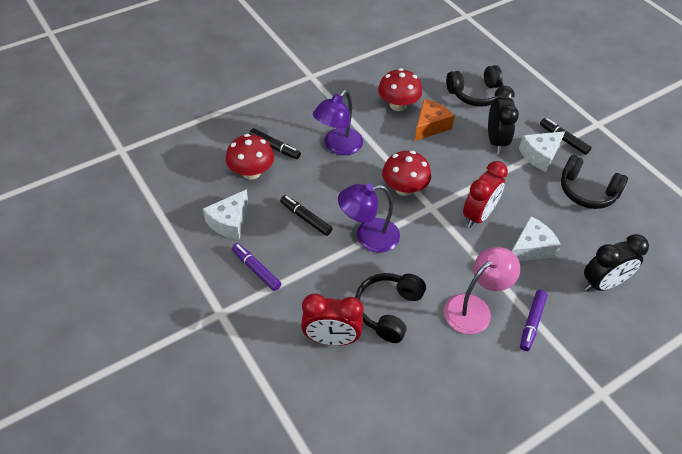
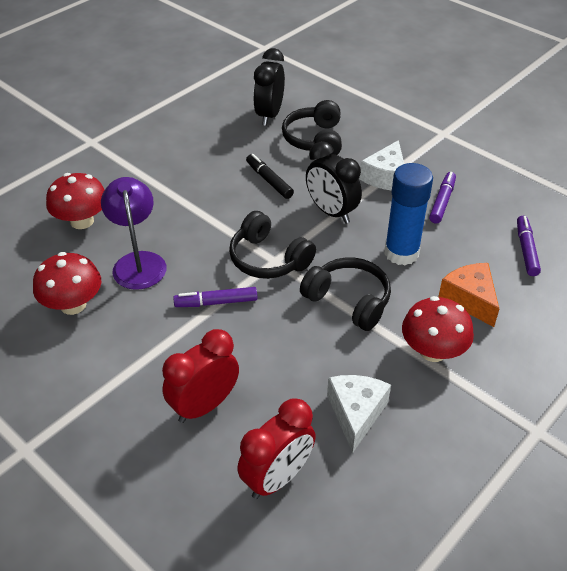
black marker: 3 -> 1
blue glue stick: 0 -> 1
pink lamp: 1 -> 0
purple lamp: 2 -> 1
purple marker: 2 -> 3
white cheese: 3 -> 2

